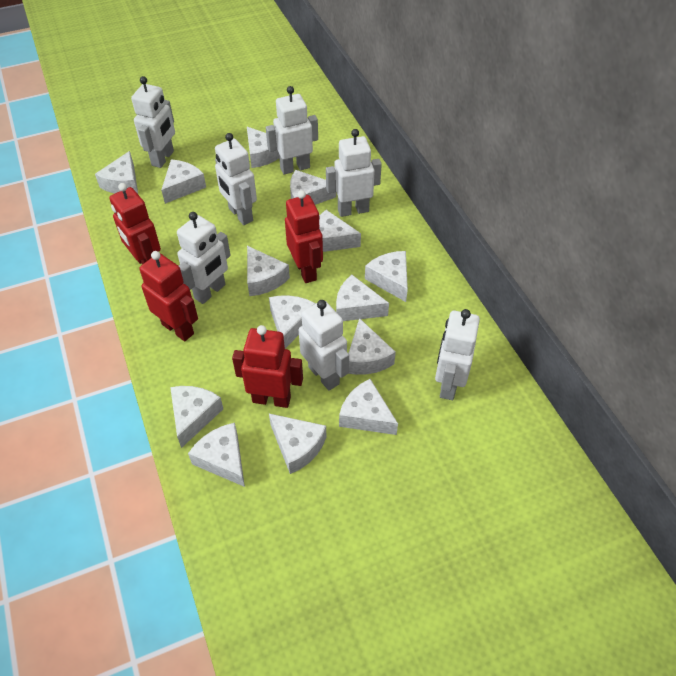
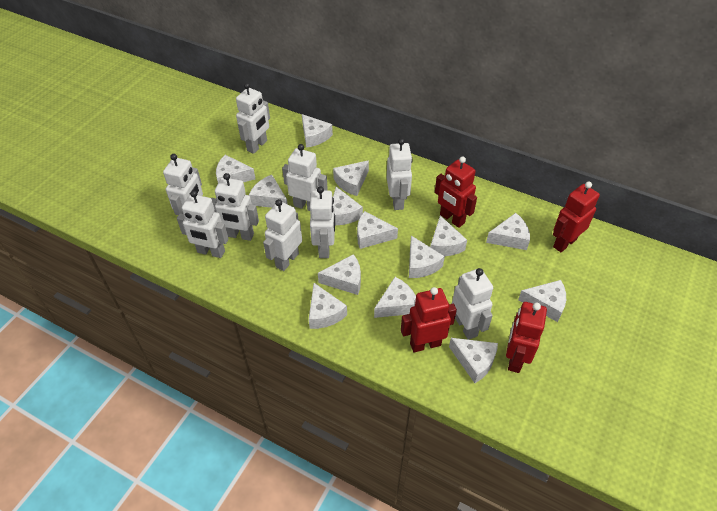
white robot: 7 -> 9

